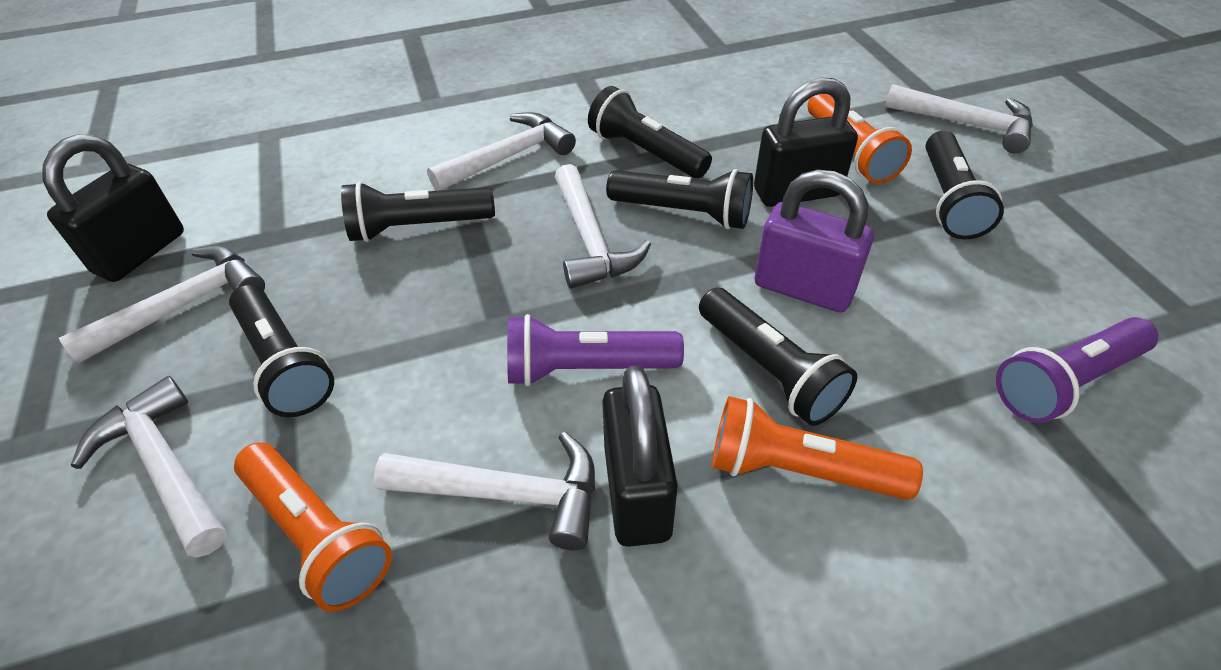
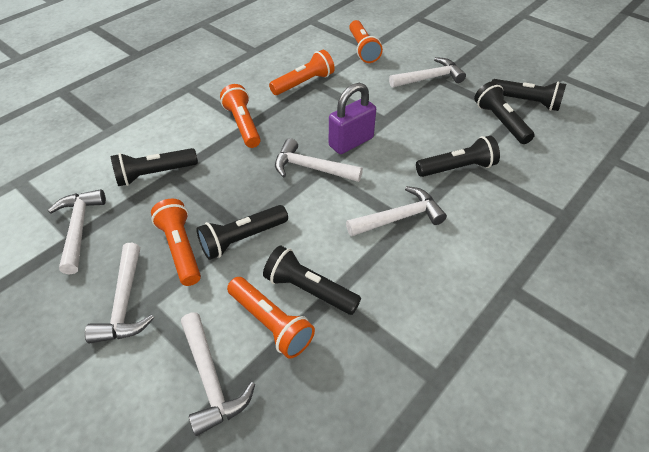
black padlock: 3 -> 0
orange flashlight: 3 -> 5
purple flashlight: 2 -> 0

